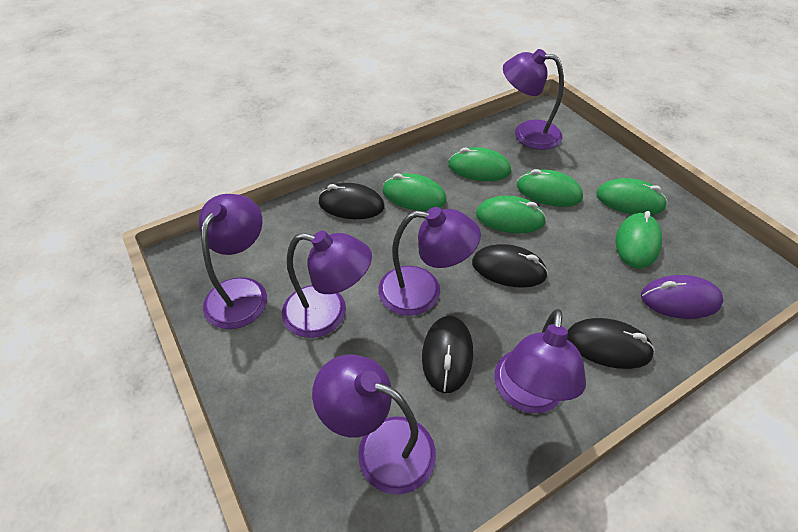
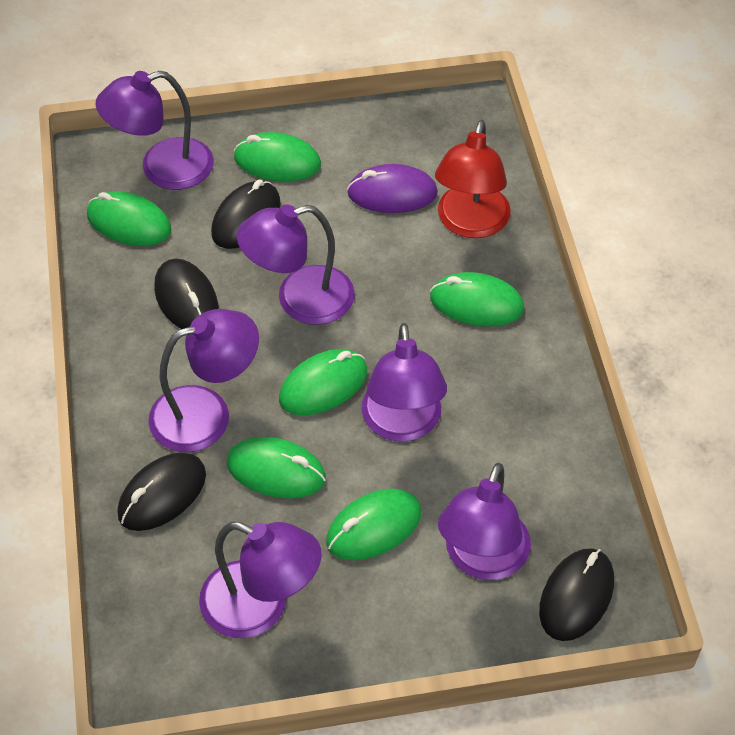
red lamp: 0 -> 1

